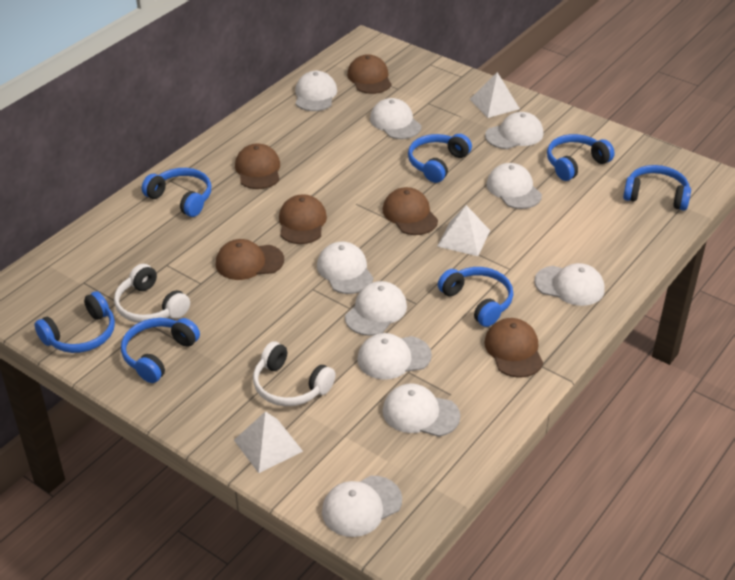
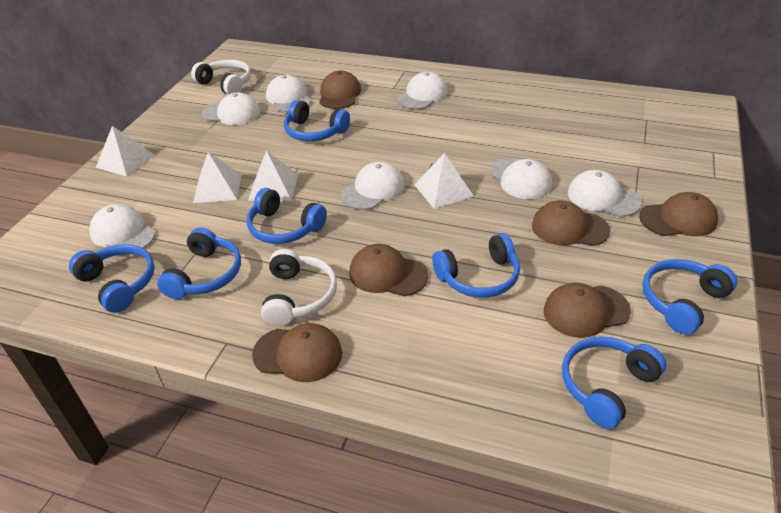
white cap: 10 -> 7
white pyramid: 3 -> 4

